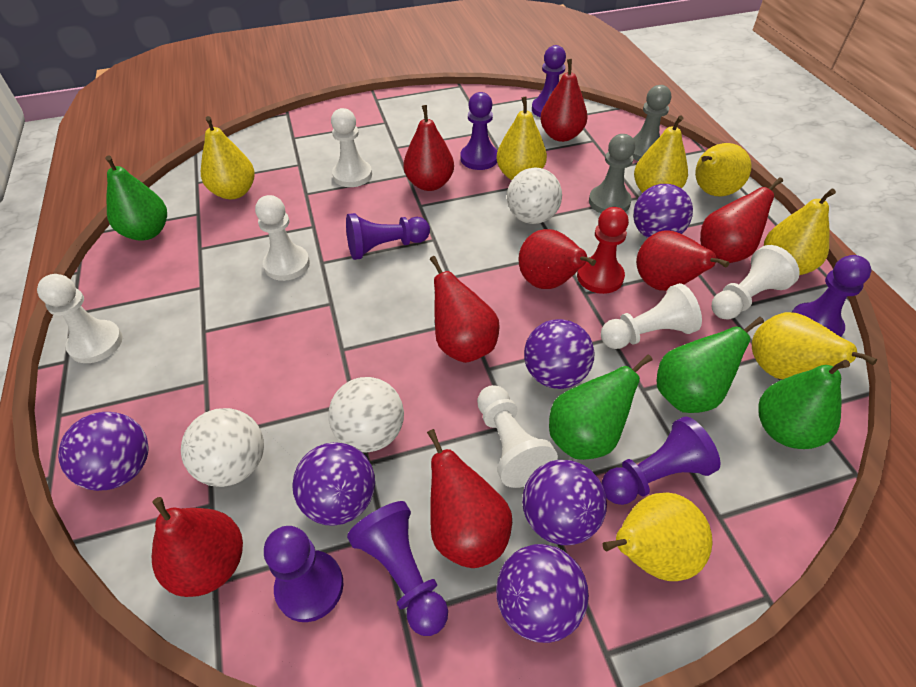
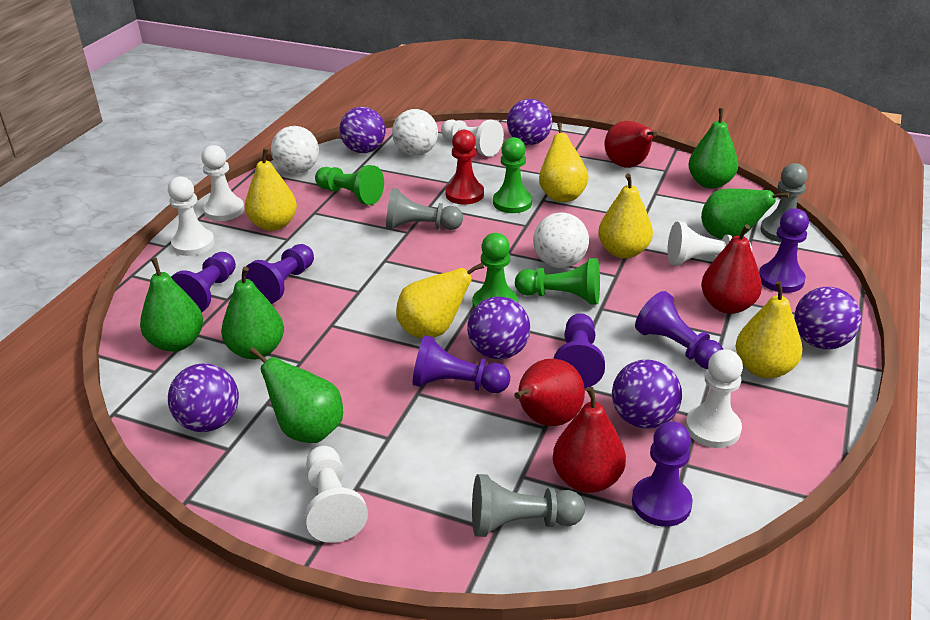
green pawn: 0 -> 4
green pear: 4 -> 5
grey pawn: 2 -> 3
red pear: 8 -> 4
yellow pear: 7 -> 5

